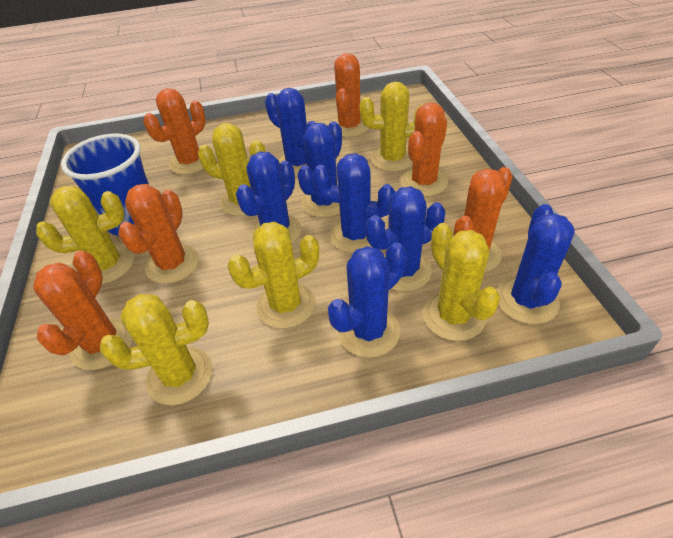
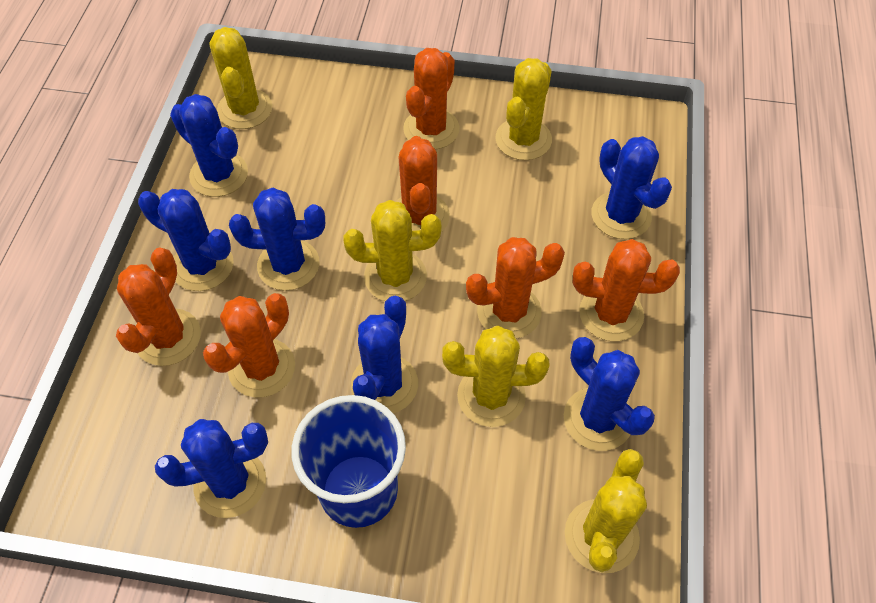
yellow cactus: 6 -> 5

